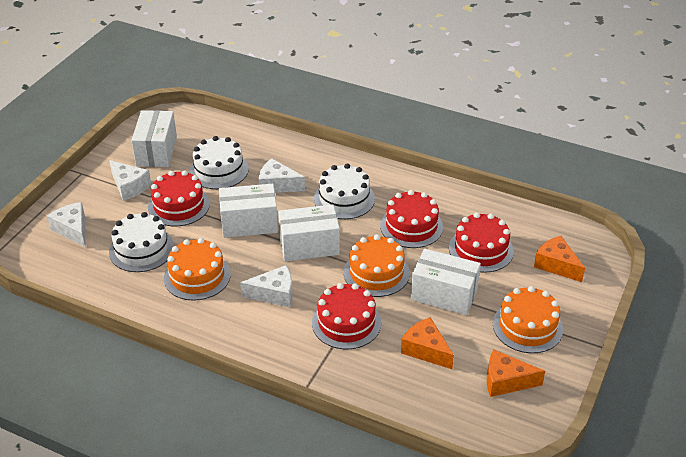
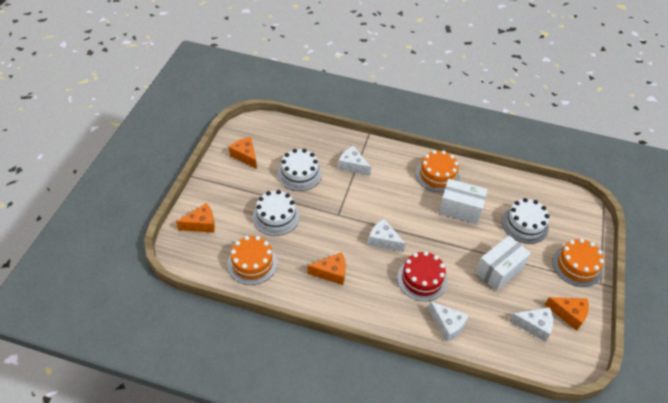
orange cheese: 3 -> 4
red cake: 4 -> 1
white box: 4 -> 2

